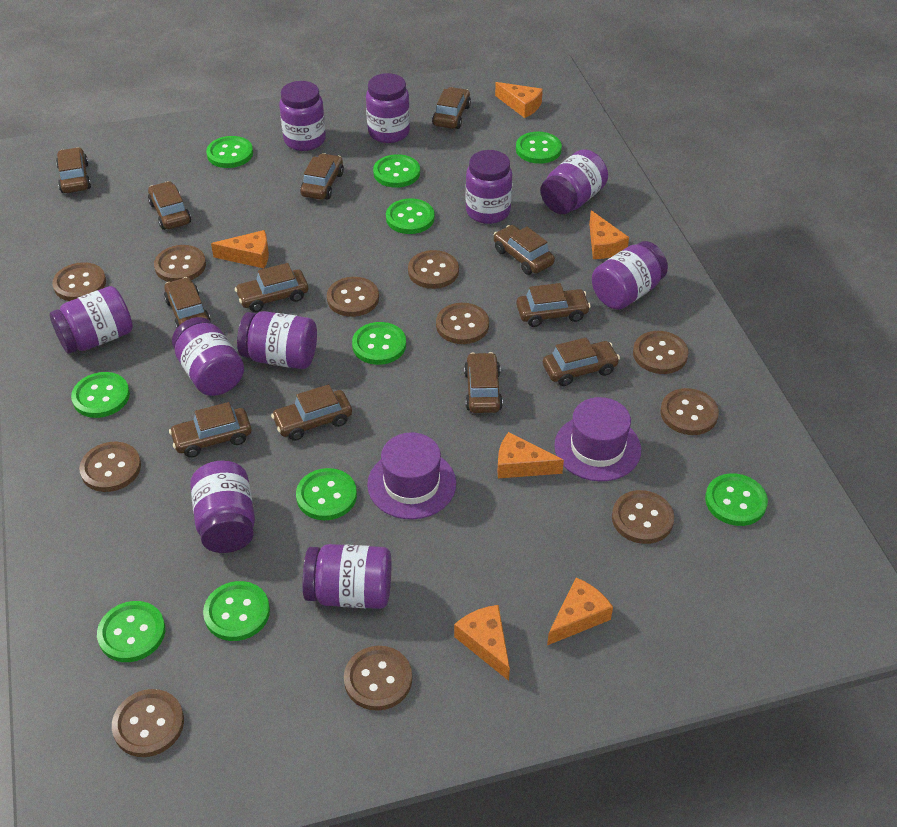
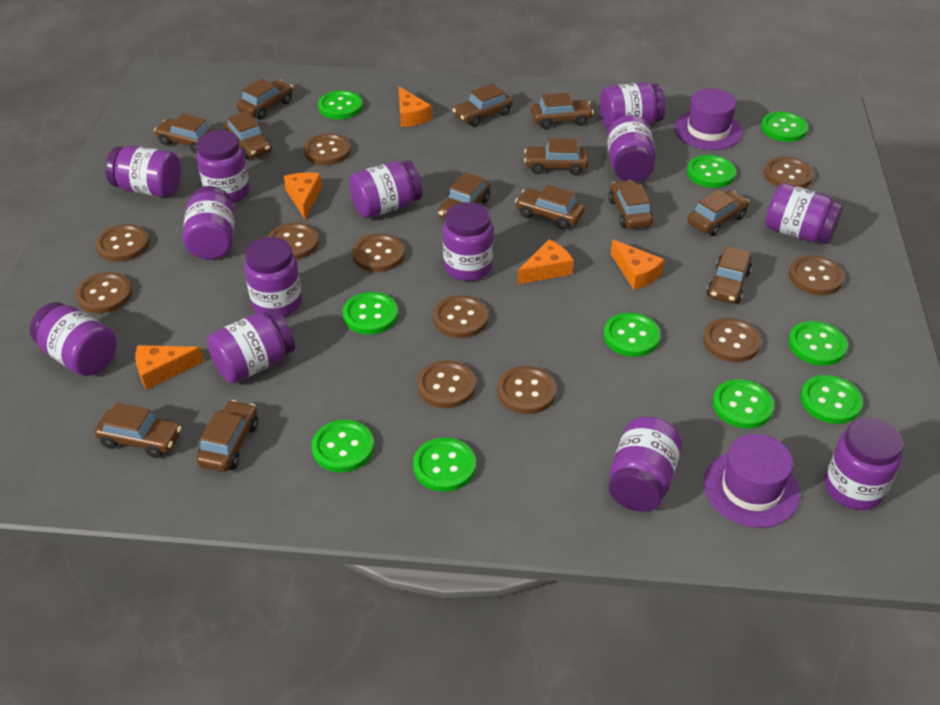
brown car: 12 -> 13
orange cheese: 6 -> 5
purple jar: 10 -> 13

